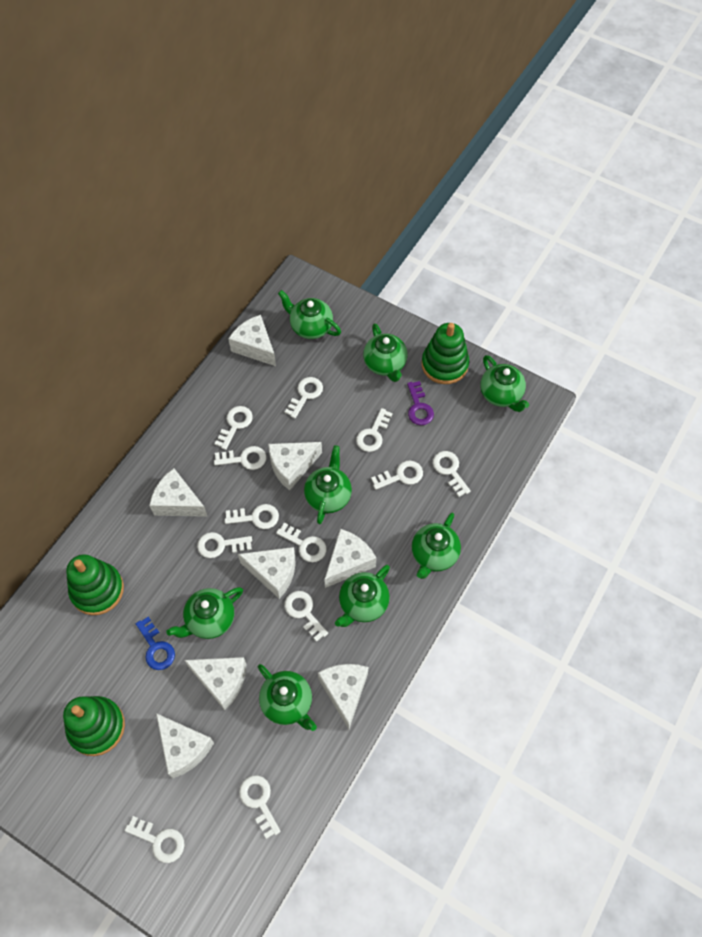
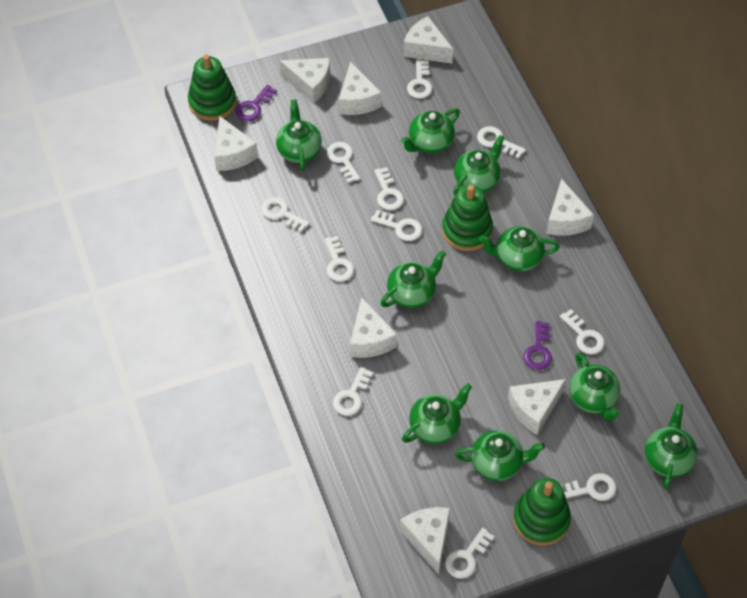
blue key: 1 -> 0
green teapot: 8 -> 9
purple key: 1 -> 2
white key: 12 -> 11

